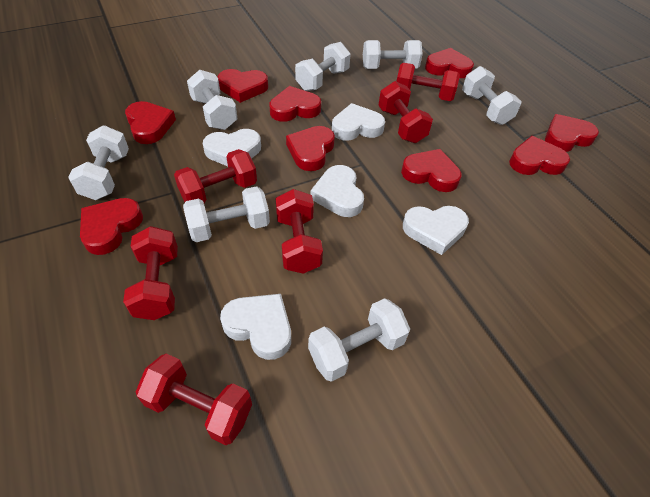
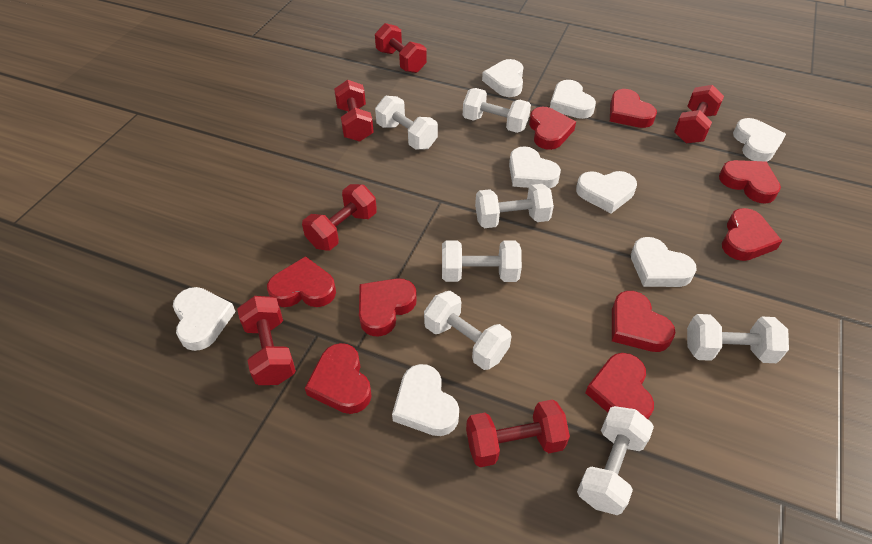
white heart: 5 -> 8

